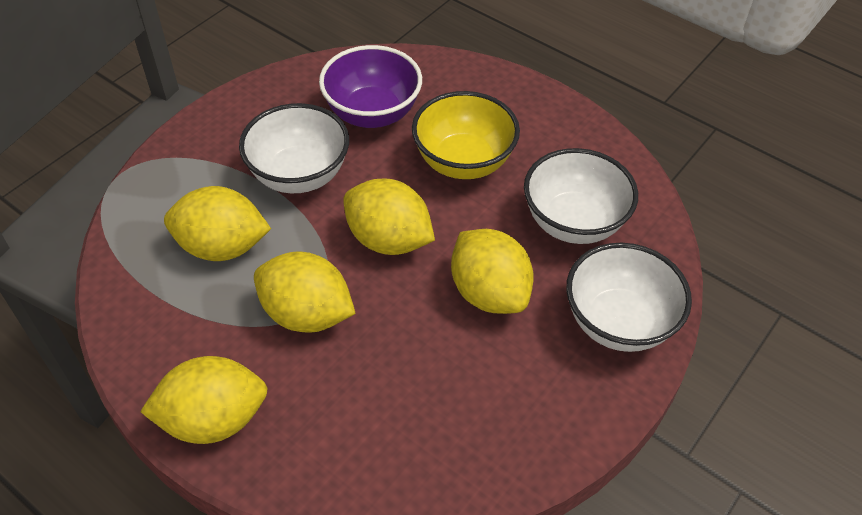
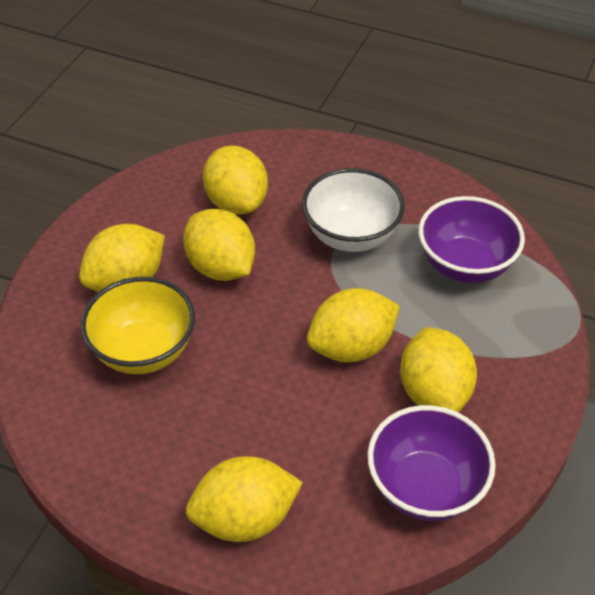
purple bowl: 1 -> 2
white bowl: 3 -> 1
yellow lemon: 5 -> 6

